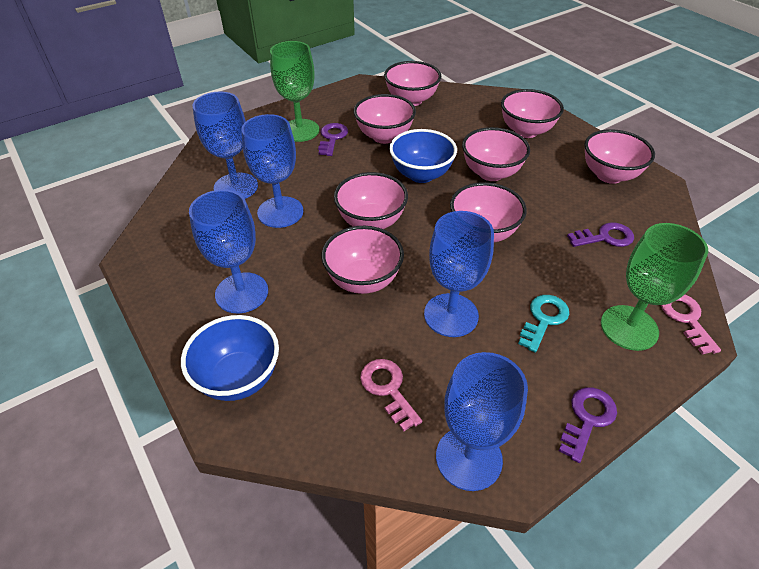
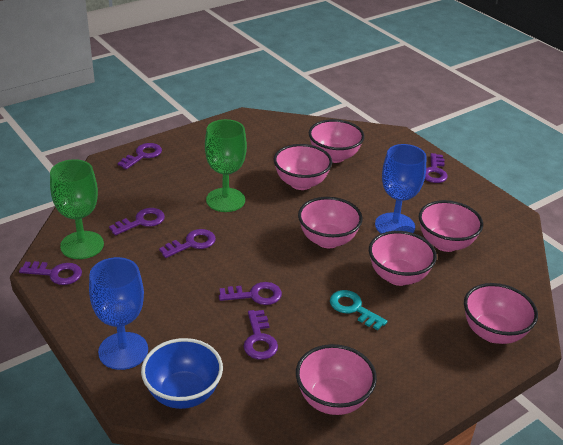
blue bowl: 2 -> 1
blue goblet: 5 -> 2
pink bowl: 8 -> 7
pink key: 2 -> 0
purple key: 3 -> 7

